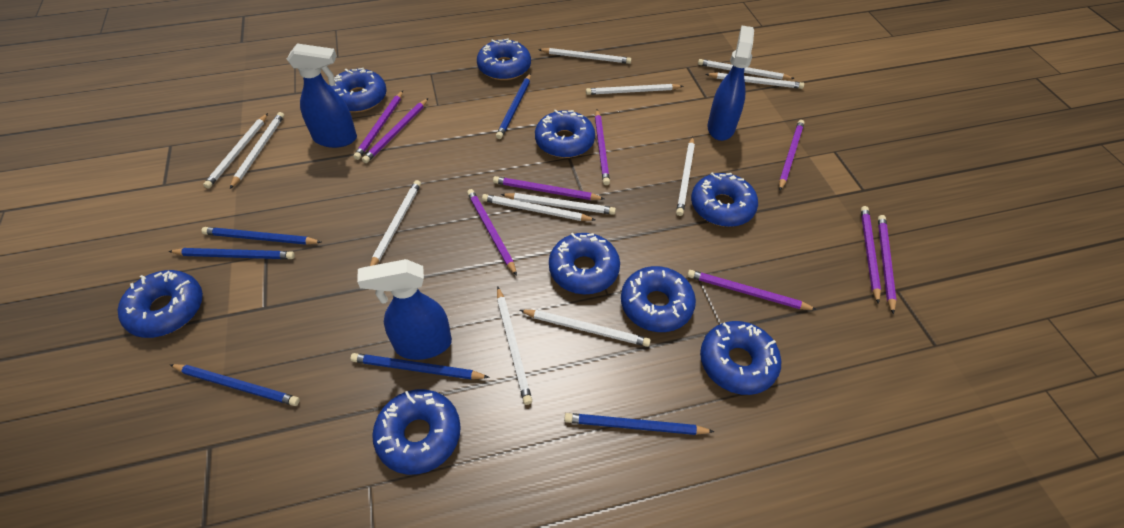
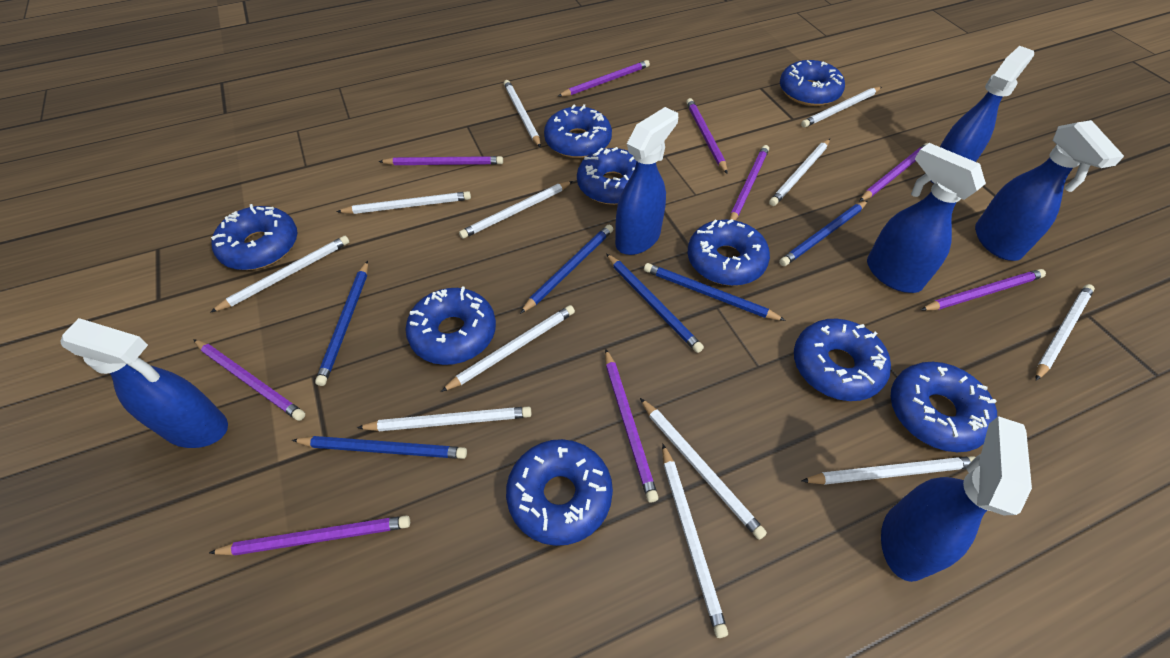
blue spray bottle: 3 -> 6

